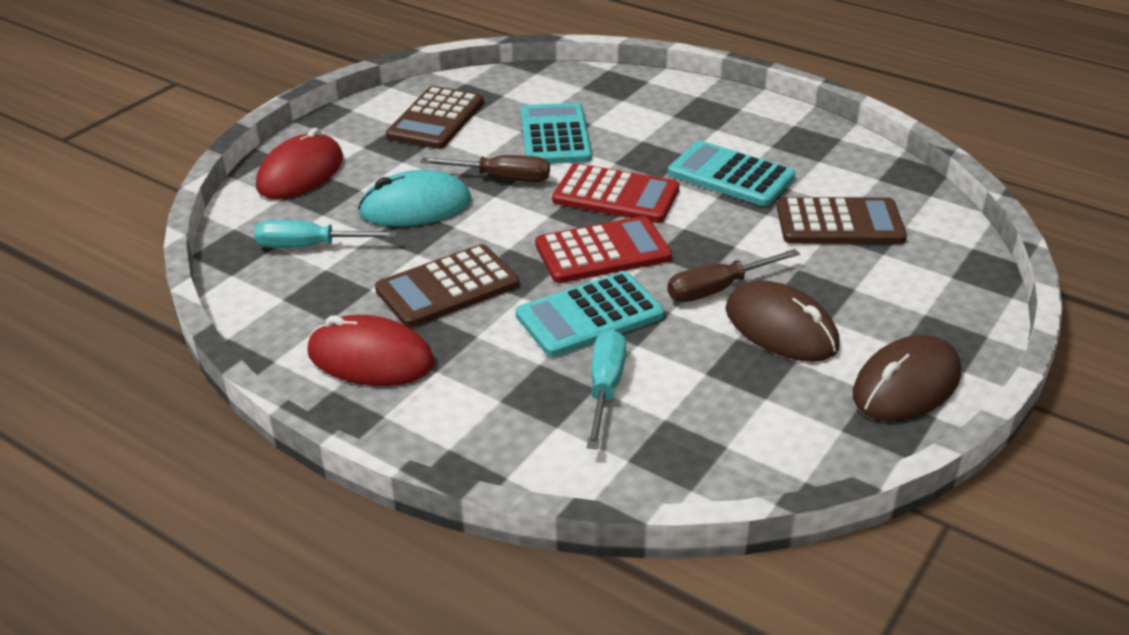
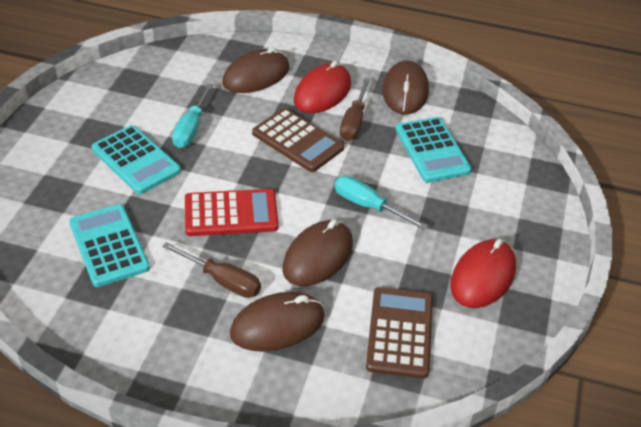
brown calculator: 3 -> 2
brown mouse: 2 -> 4
red calculator: 2 -> 1
turquoise mouse: 1 -> 0

